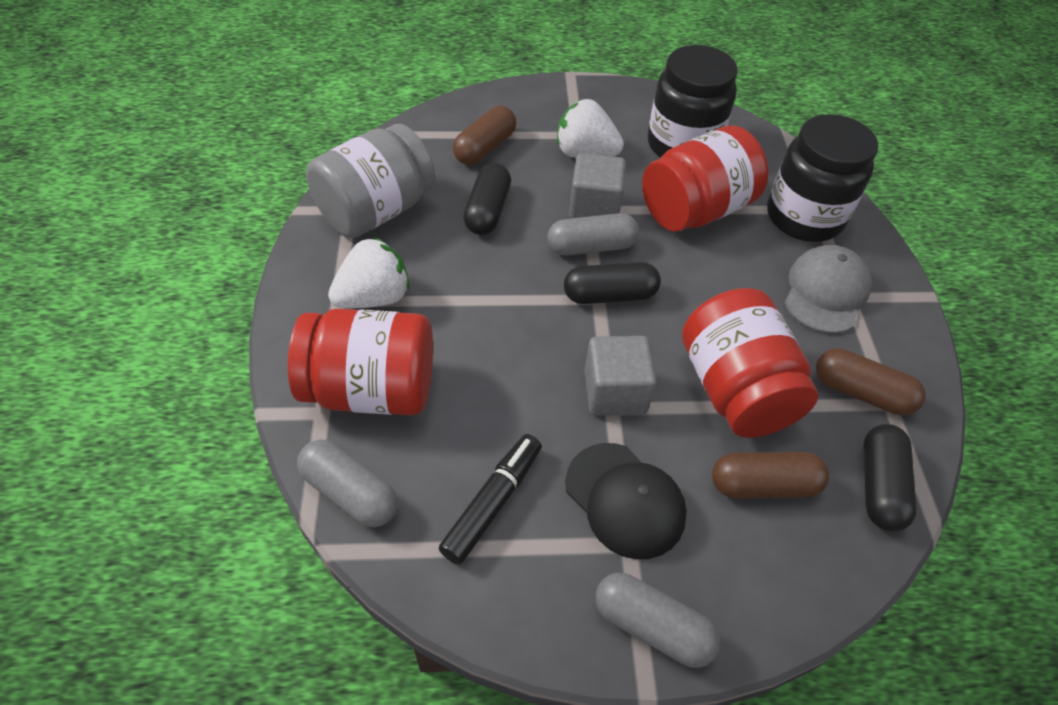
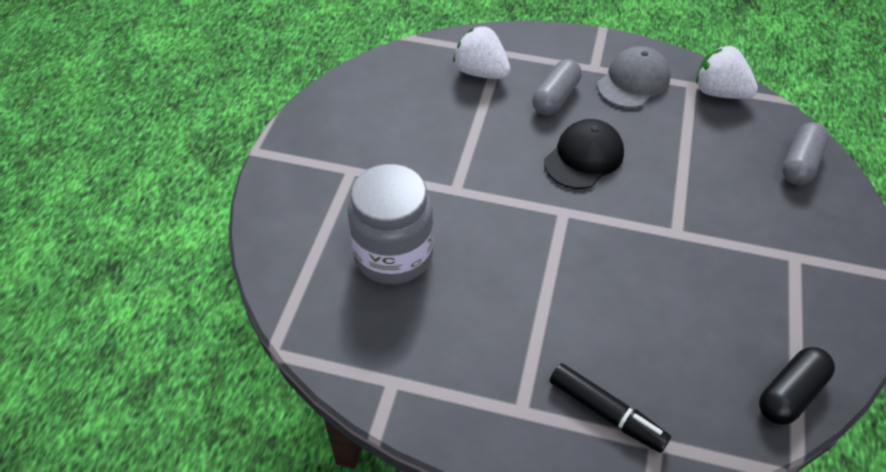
black capsule: 3 -> 1
black jar: 2 -> 0
brown capsule: 3 -> 0
grey capsule: 3 -> 2
grey cube: 2 -> 0
red jar: 3 -> 0

